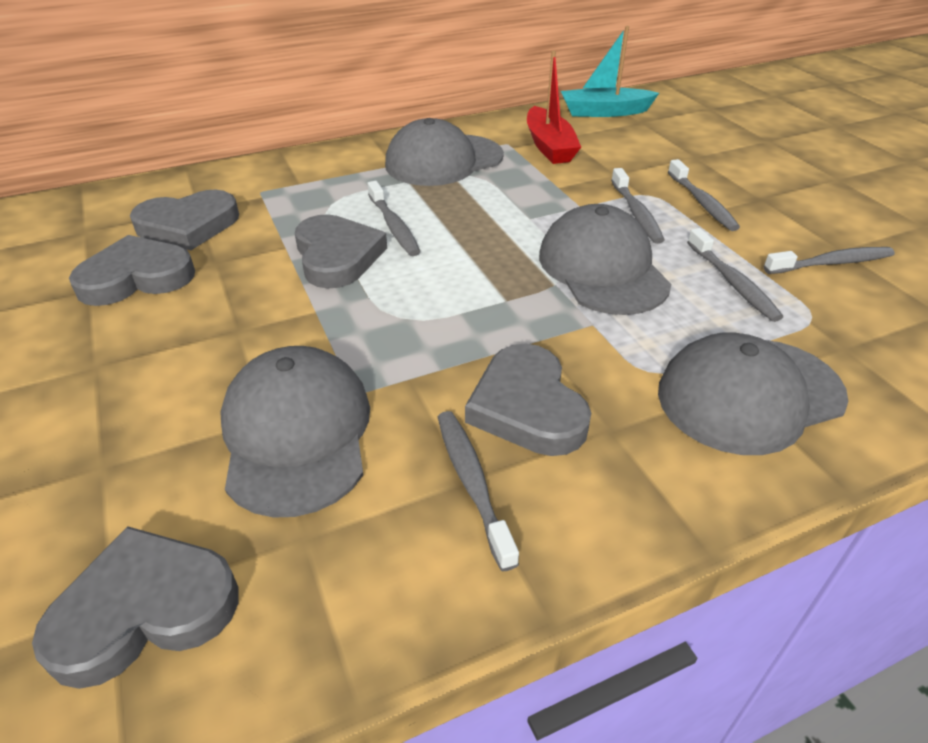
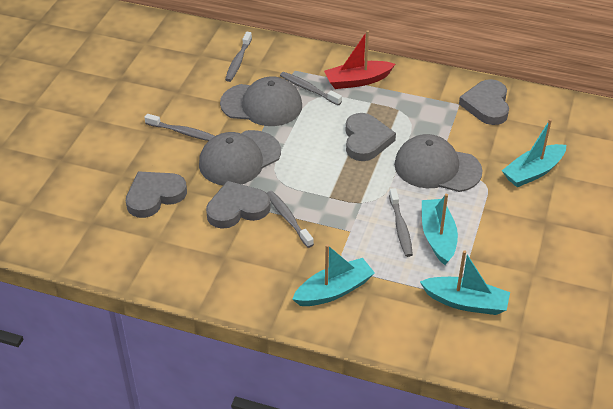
grey cap: 4 -> 3
grey heart: 5 -> 4
grey toothbrush: 6 -> 5
turquoise boat: 1 -> 4

